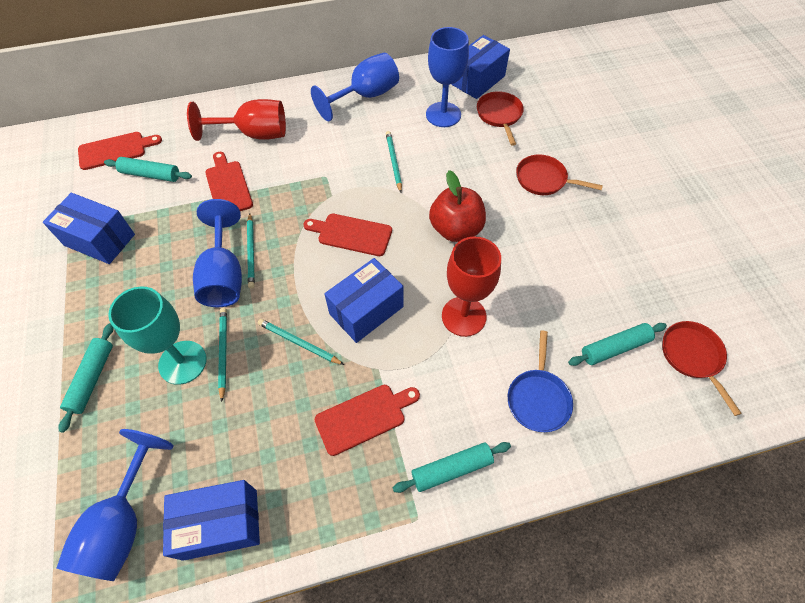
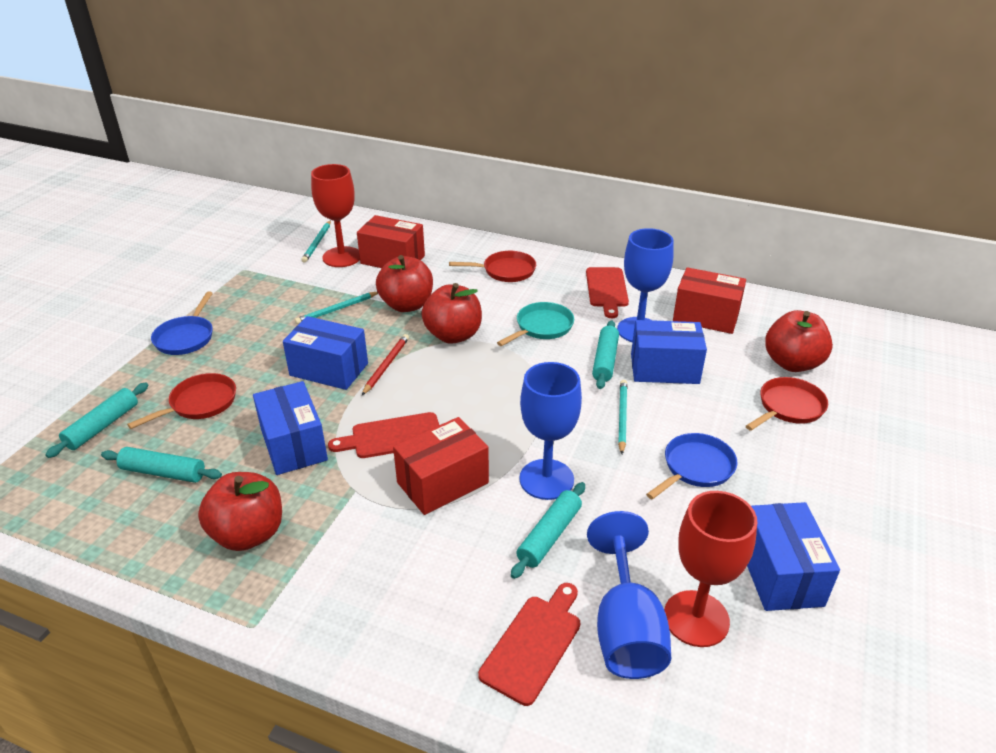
blue goblet: 4 -> 3
blue pan: 1 -> 2
red apple: 1 -> 4
red box: 0 -> 3
red cutting board: 4 -> 3
red pencil: 0 -> 1
turquoise goblet: 1 -> 0
turquoise pan: 0 -> 1
turquoise pencil: 4 -> 3

